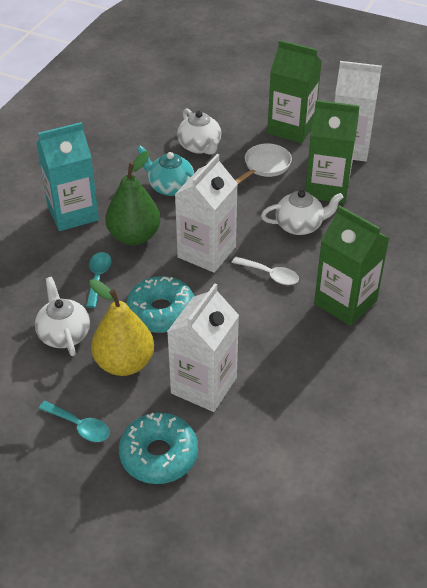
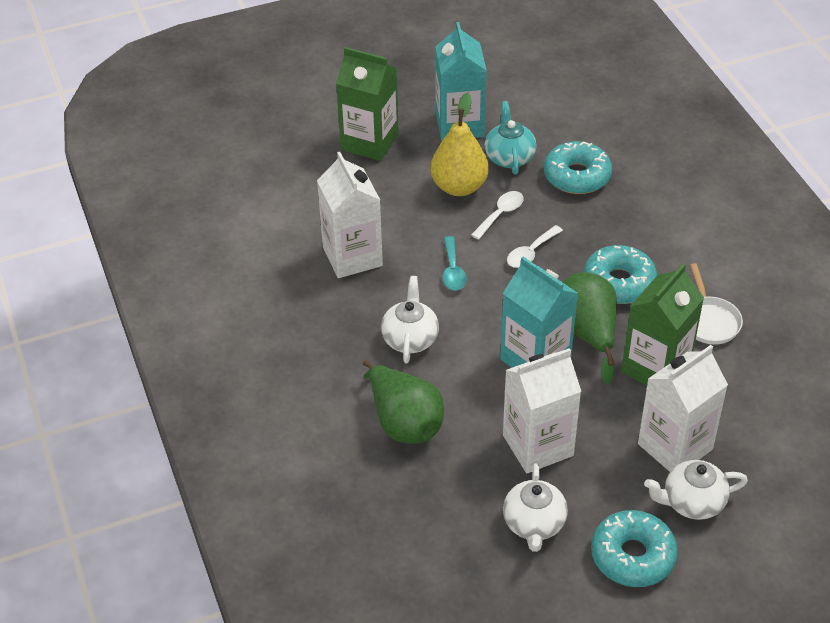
green carton: 3 -> 2
green pear: 1 -> 2
turquoise carton: 1 -> 2
turquoise donut: 2 -> 3
turquoise spoon: 2 -> 1
white spoon: 1 -> 2

